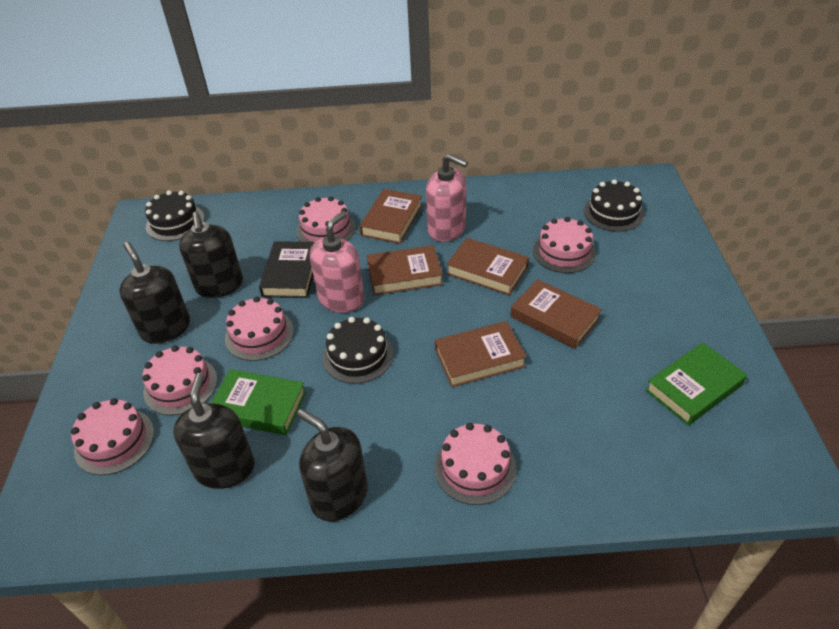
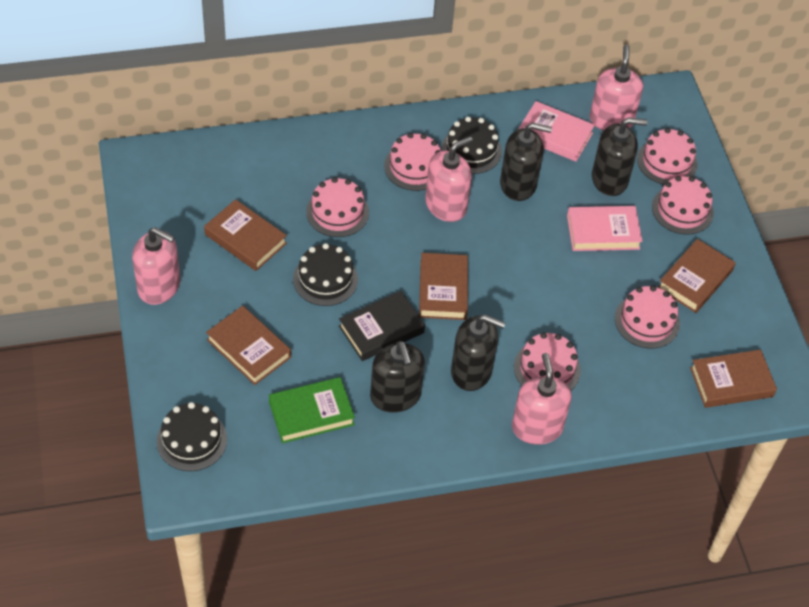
green book: 2 -> 1
pink book: 0 -> 2
pink soap dispenser: 2 -> 4

